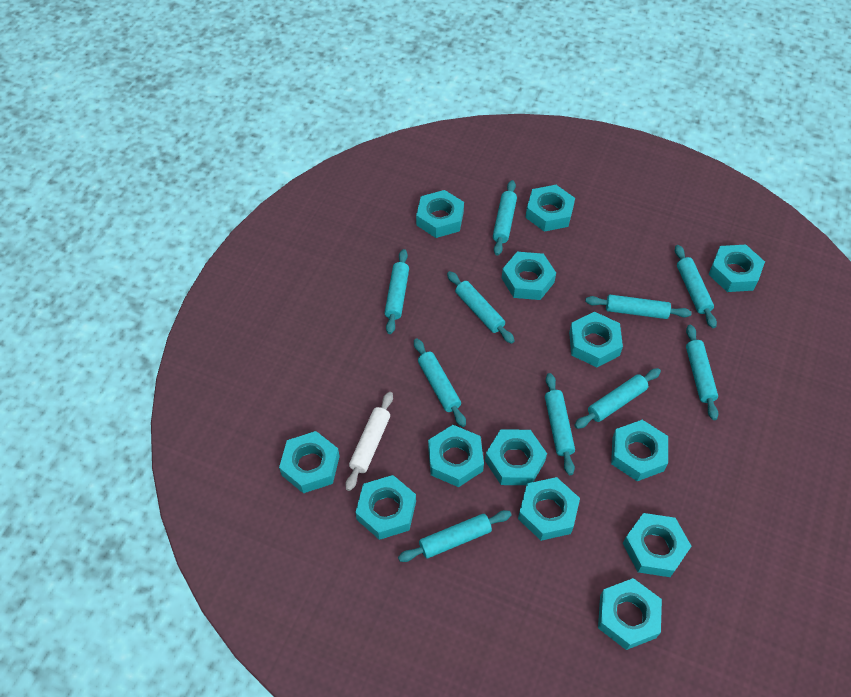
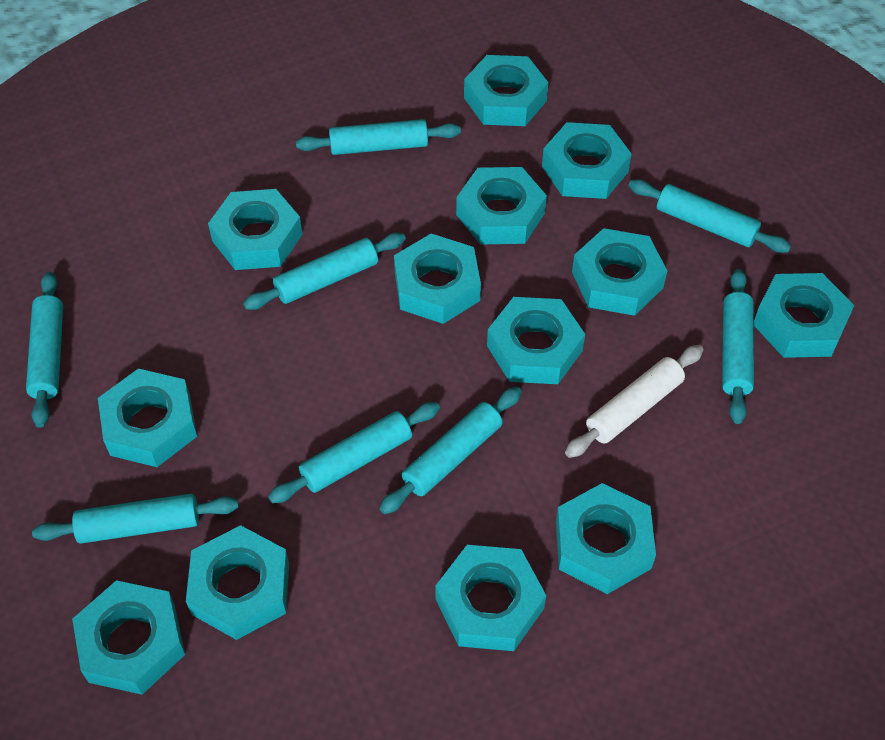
turquoise rolling pin: 10 -> 8

